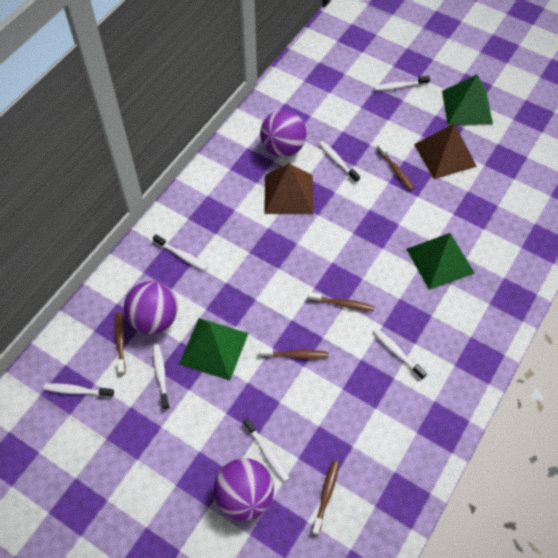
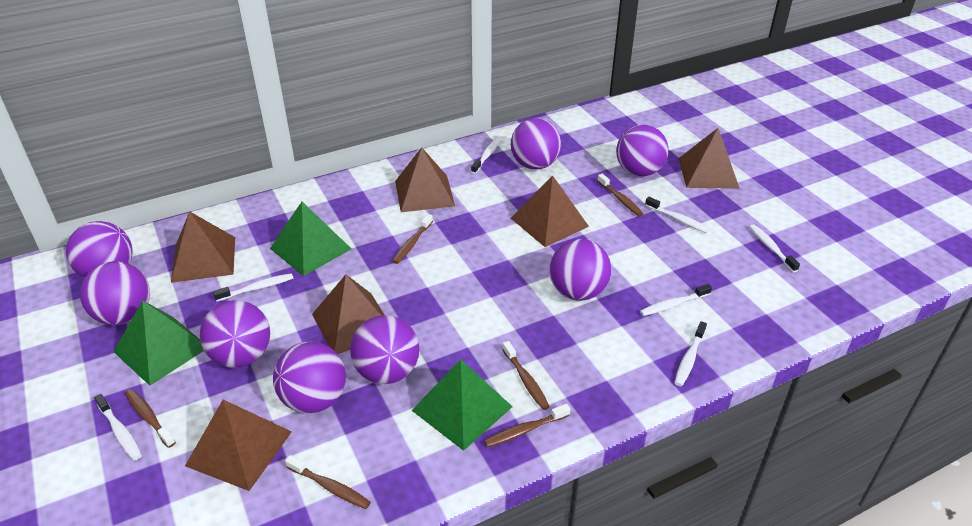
brown pyramid: 2 -> 6
brown toothbrush: 5 -> 6
purple ball: 3 -> 8

